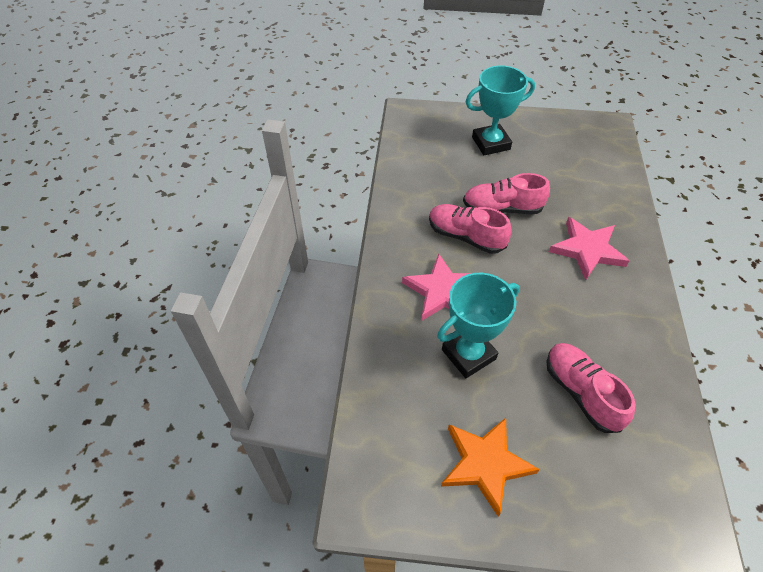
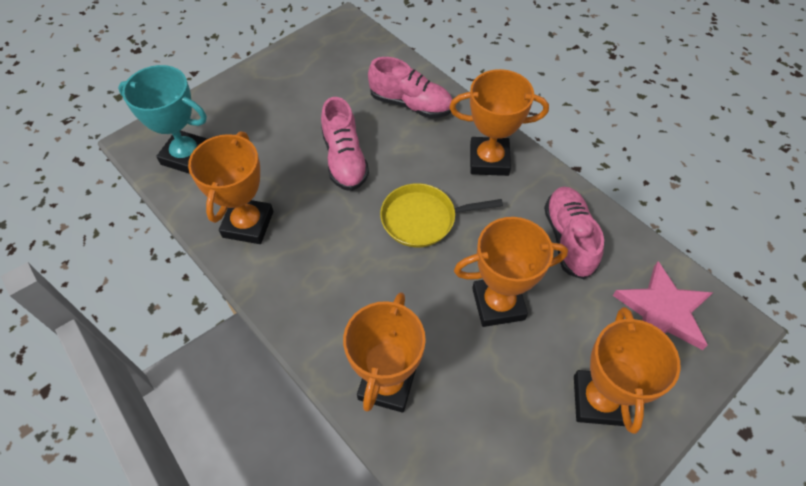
orange star: 1 -> 0
orange trophy: 0 -> 5
pink star: 2 -> 1
turquoise trophy: 2 -> 1
yellow pan: 0 -> 1

